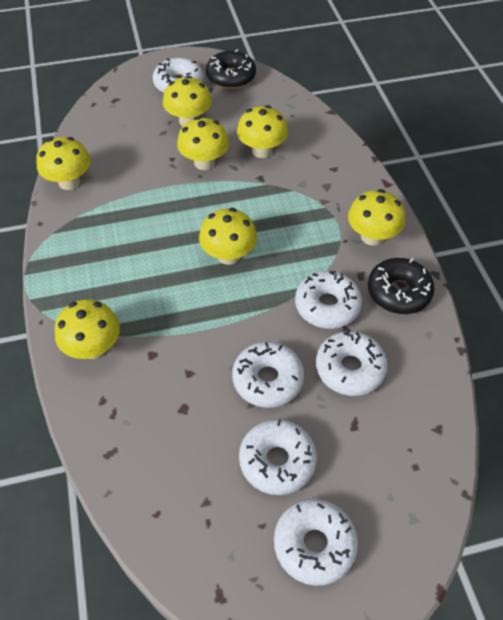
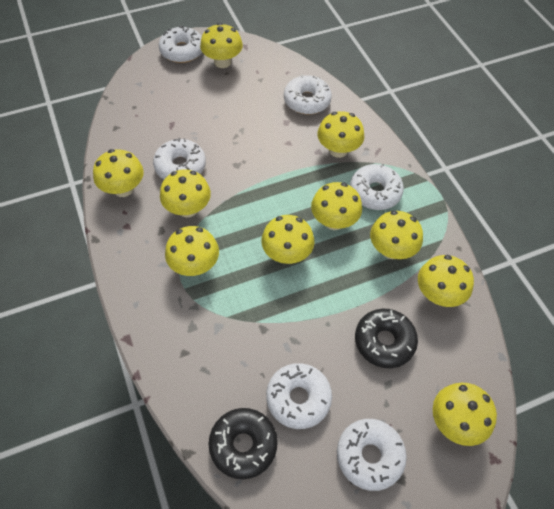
yellow mushroom: 7 -> 10

